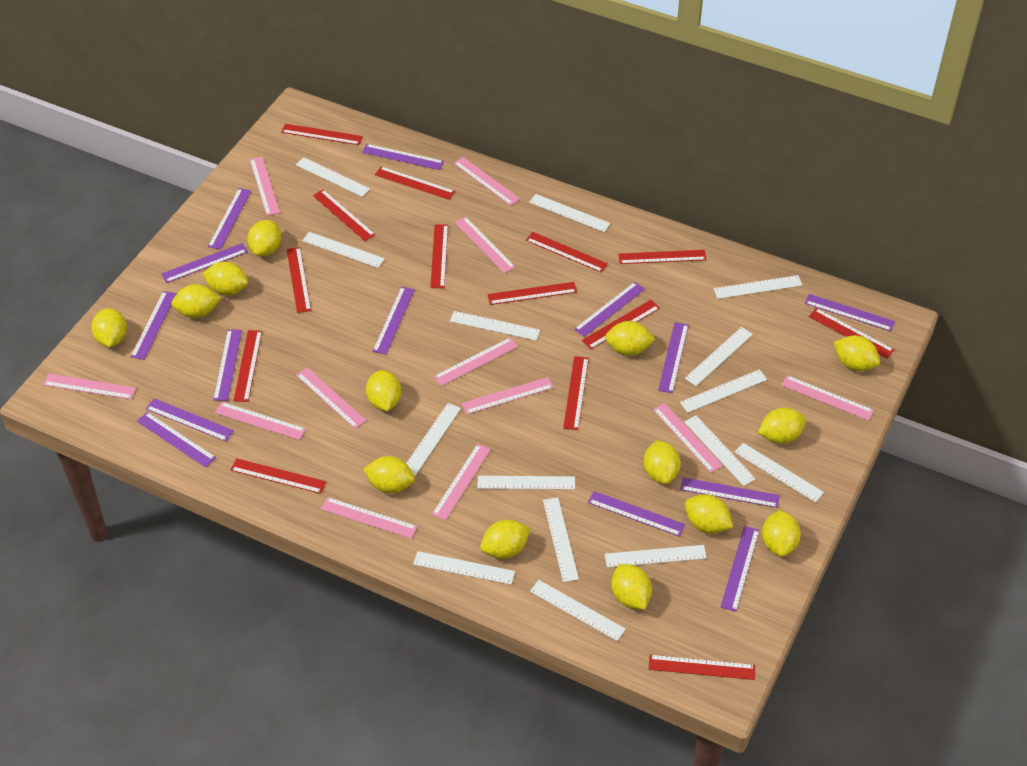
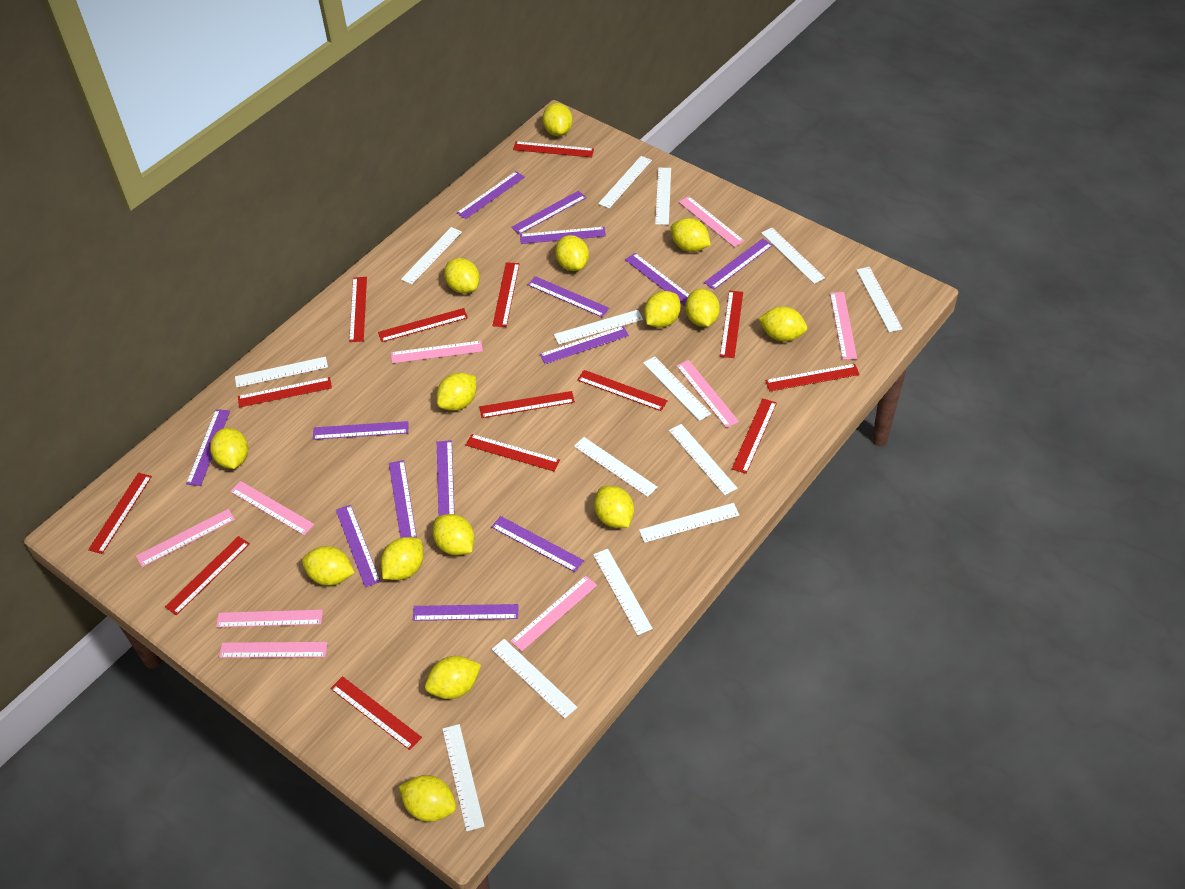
pink ruler: 12 -> 9
white ruler: 15 -> 14
yellow lemon: 14 -> 15

